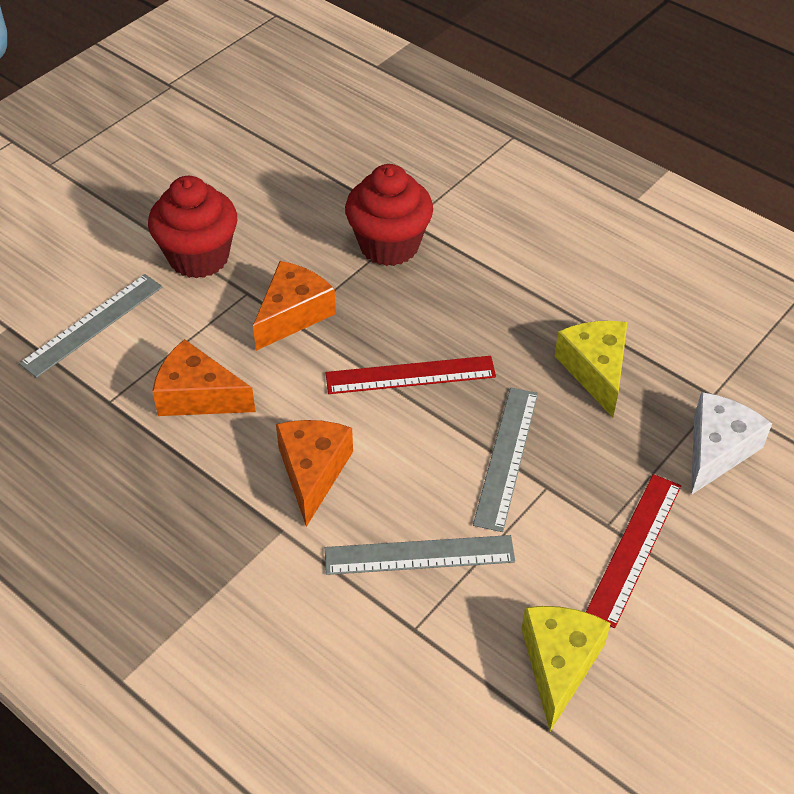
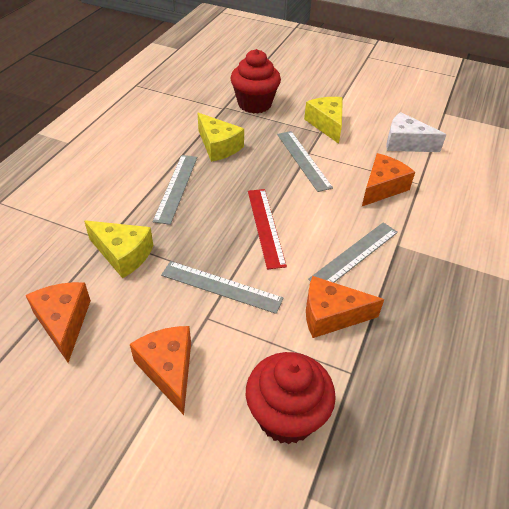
grey ruler: 3 -> 4
orange cheese: 3 -> 4
red ruler: 2 -> 1
yellow cheese: 2 -> 3

